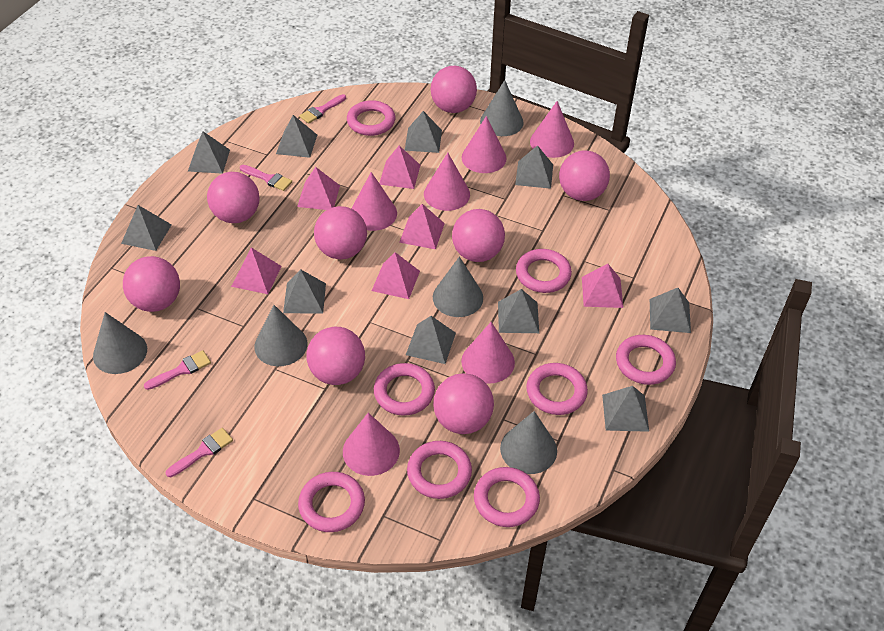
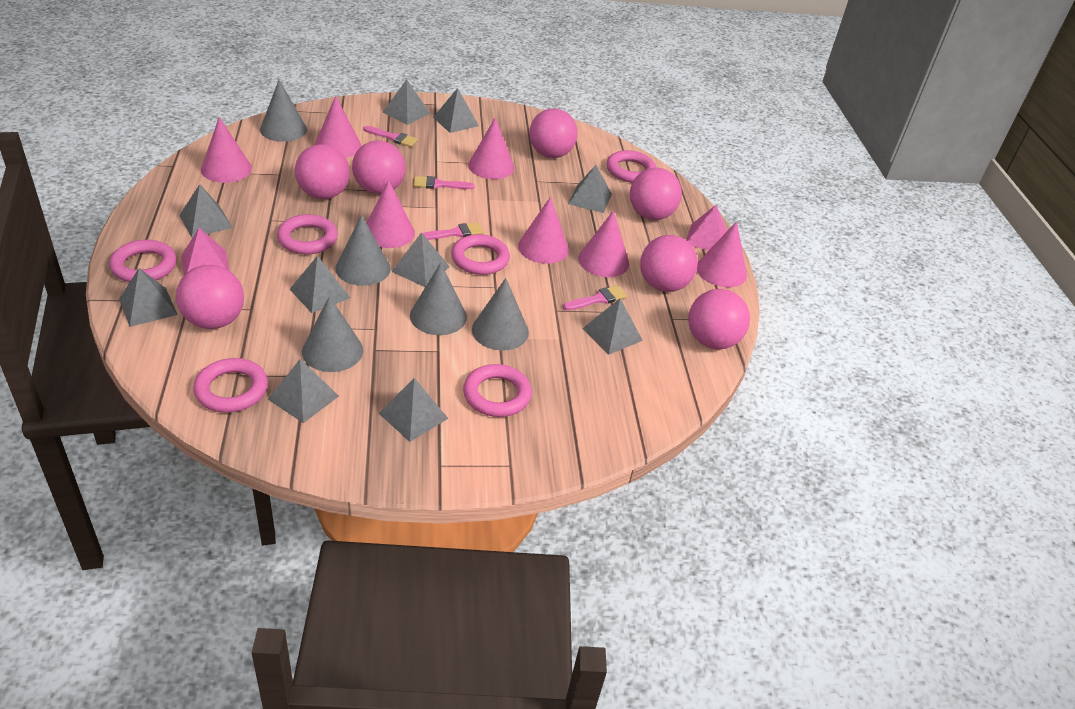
pink ball: 8 -> 7
pink cone: 6 -> 7
pink pyramid: 6 -> 2
pink ring: 8 -> 6

